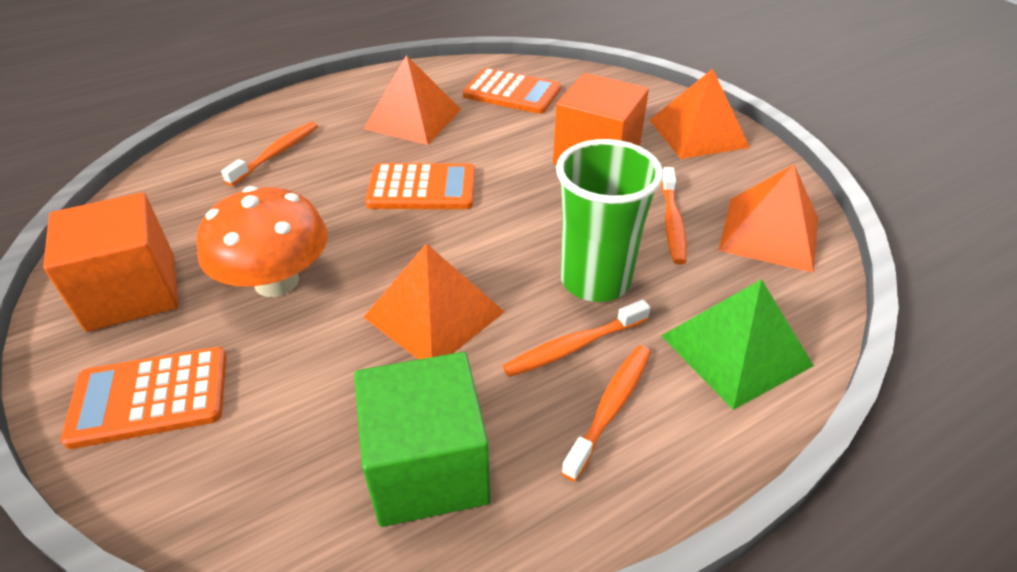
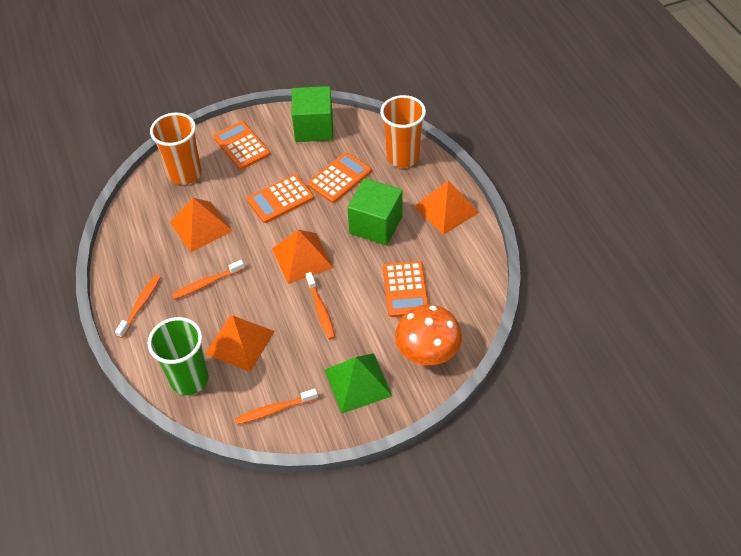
green cube: 1 -> 2
orange calculator: 3 -> 4
orange cube: 2 -> 0
orange cup: 0 -> 2

